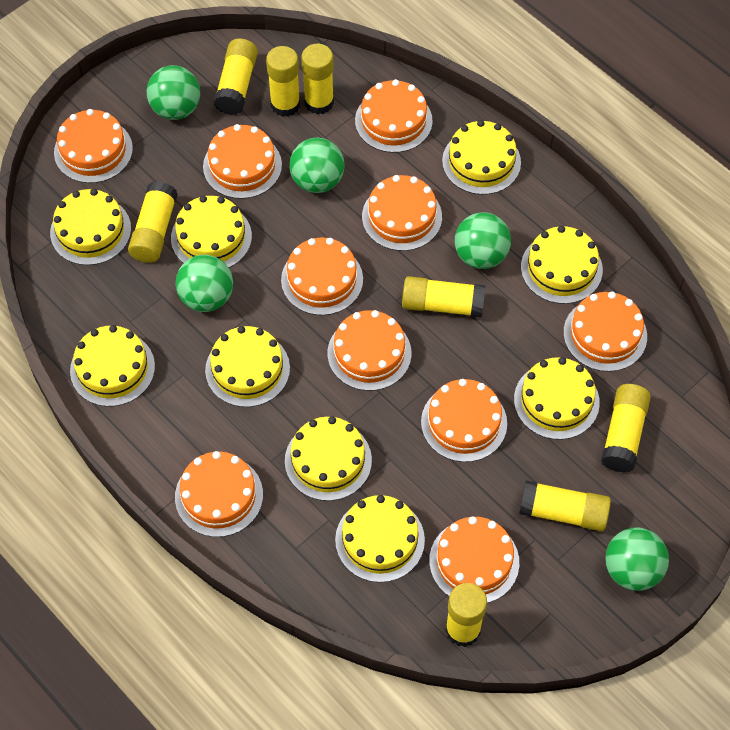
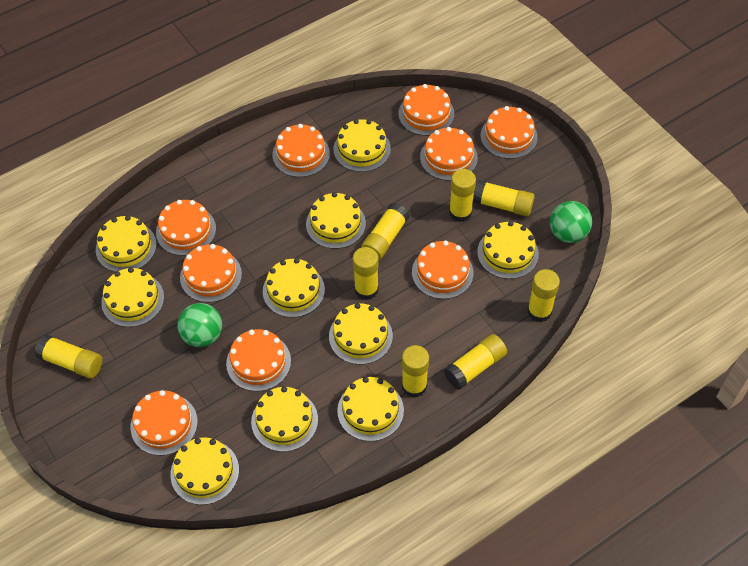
green ball: 5 -> 2
orange cake: 10 -> 9
yellow cake: 9 -> 10

